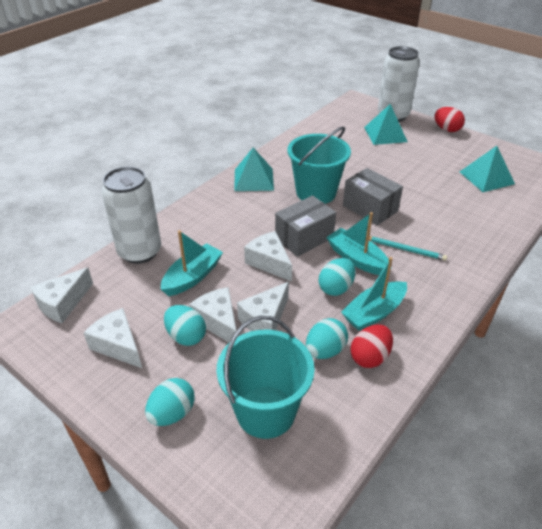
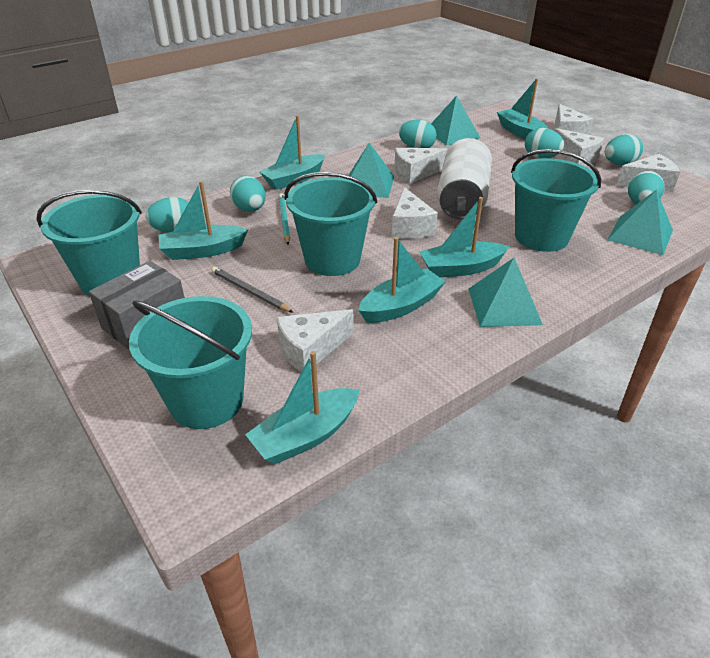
grey box: 2 -> 1
grey pencil: 0 -> 1
red egg: 2 -> 0
turquoise boat: 3 -> 6
turquoise bucket: 2 -> 4
turquoise egg: 4 -> 6
turquoise pyramid: 3 -> 4
white can: 2 -> 1
white cheese: 5 -> 6

